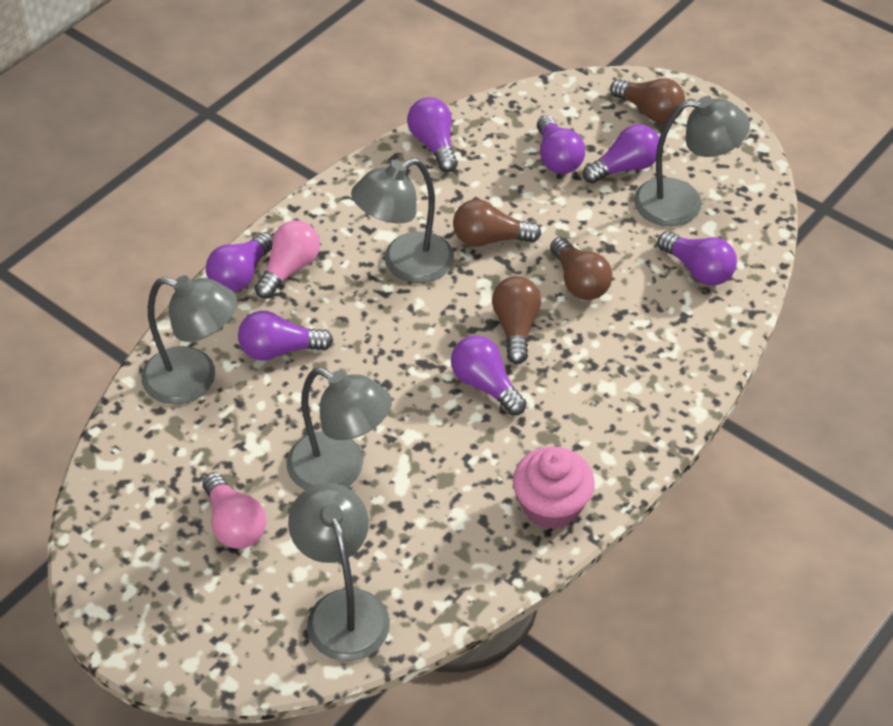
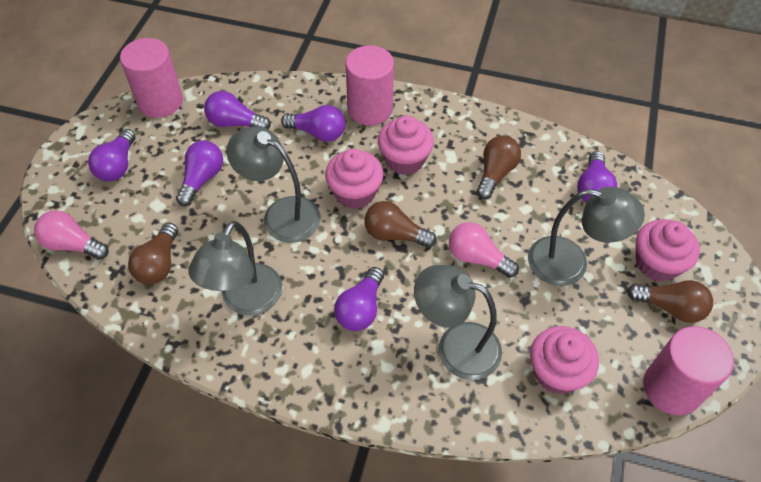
grey lamp: 5 -> 4
pink cupcake: 1 -> 4
pink cylinder: 0 -> 3
purple light bulb: 7 -> 6

